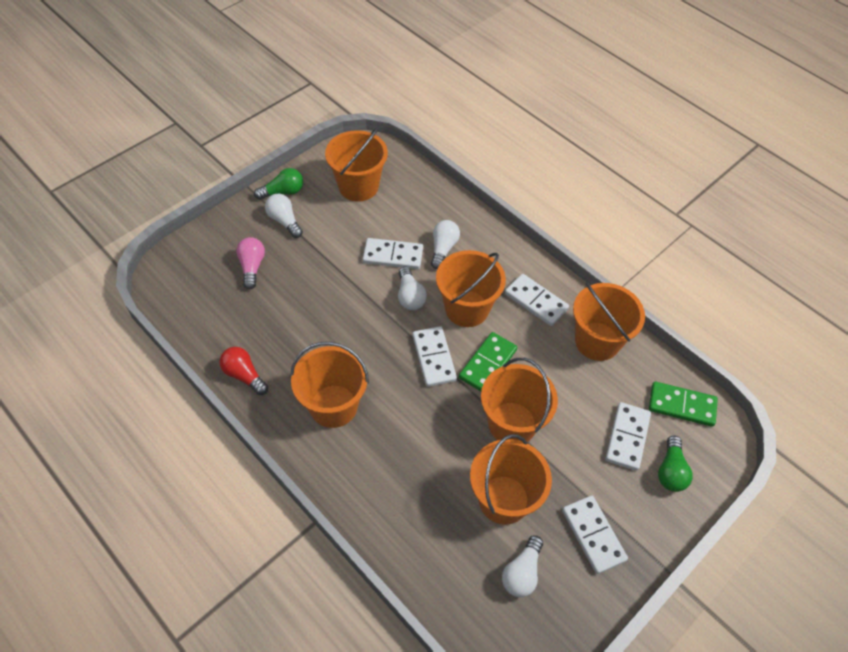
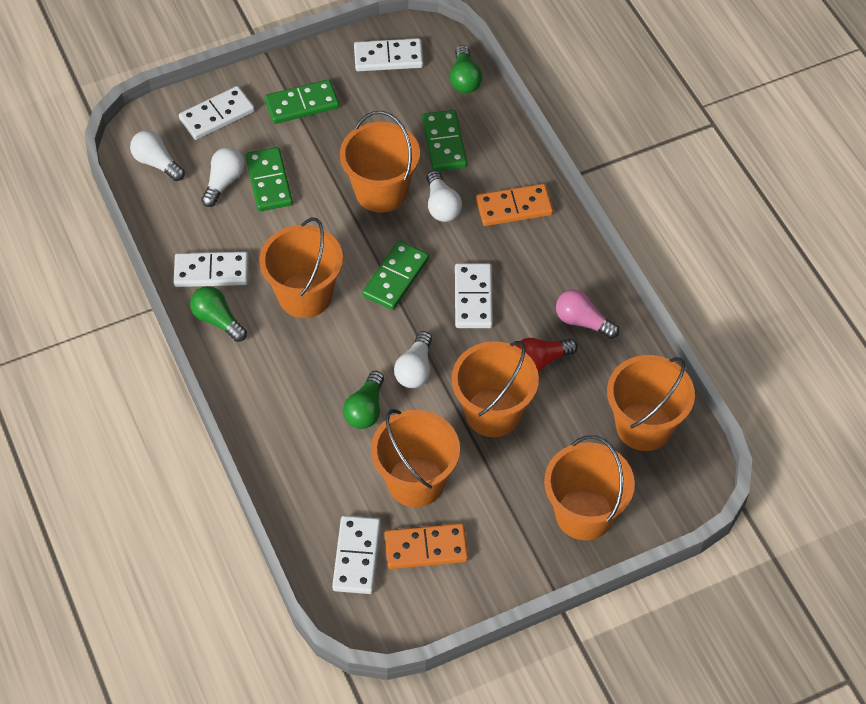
green domino: 2 -> 4
green light bulb: 2 -> 3
orange domino: 0 -> 2

